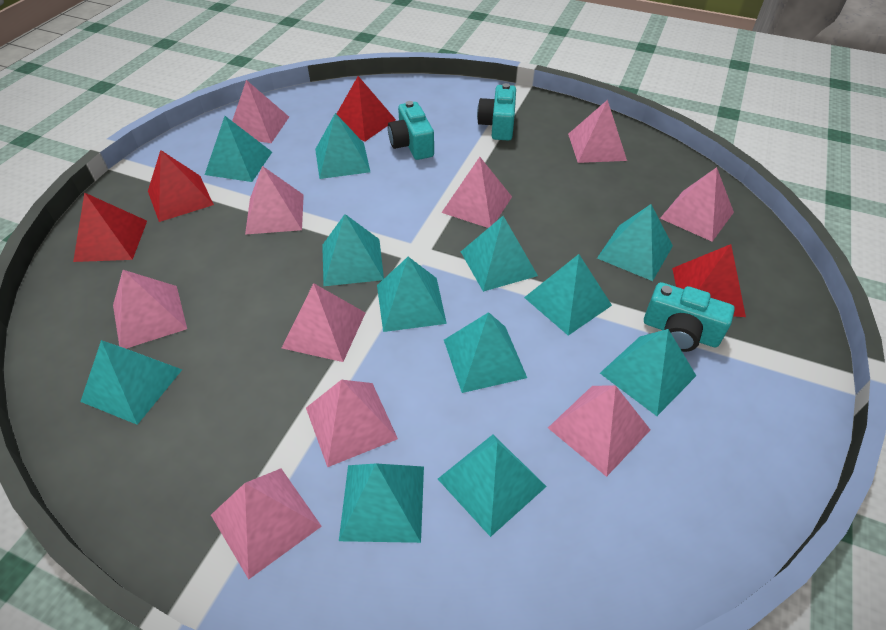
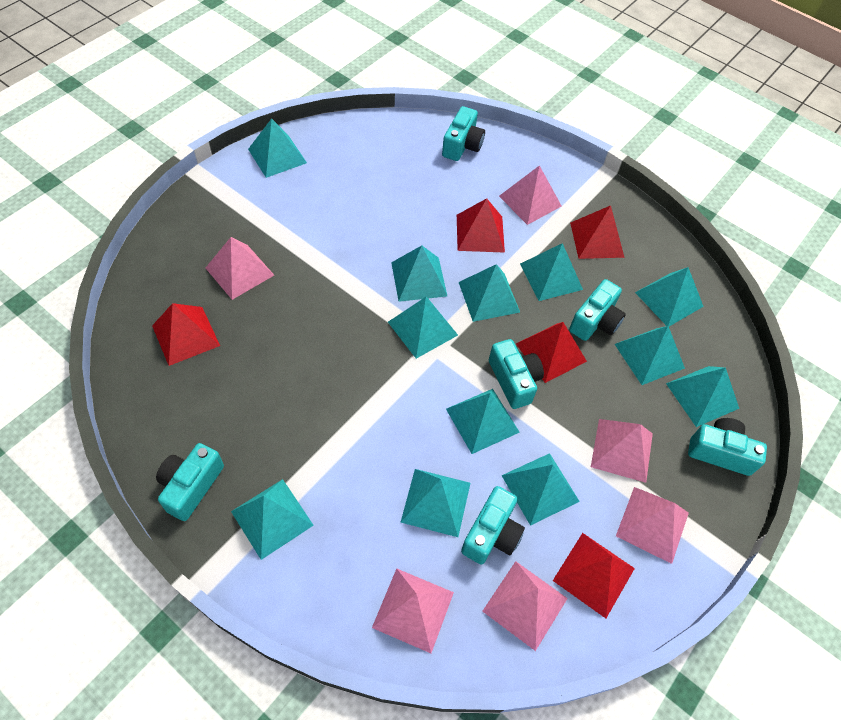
pink pyramid: 10 -> 6
red pyramid: 4 -> 5
turquoise camera: 3 -> 6

